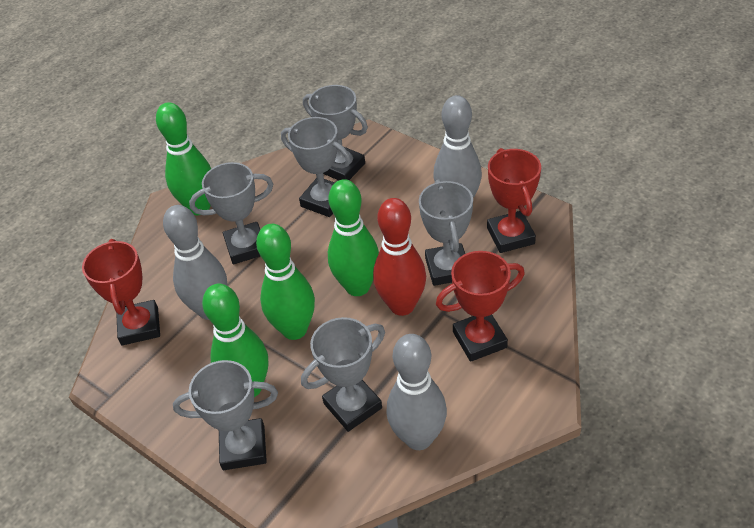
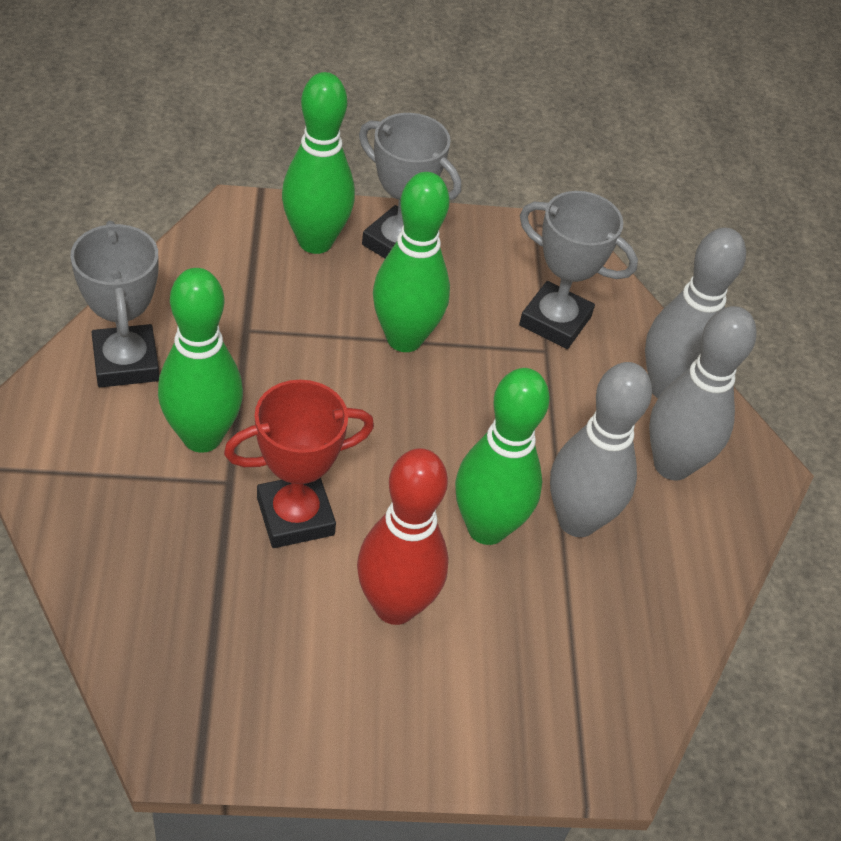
grey trophy: 6 -> 3
red trophy: 3 -> 1

